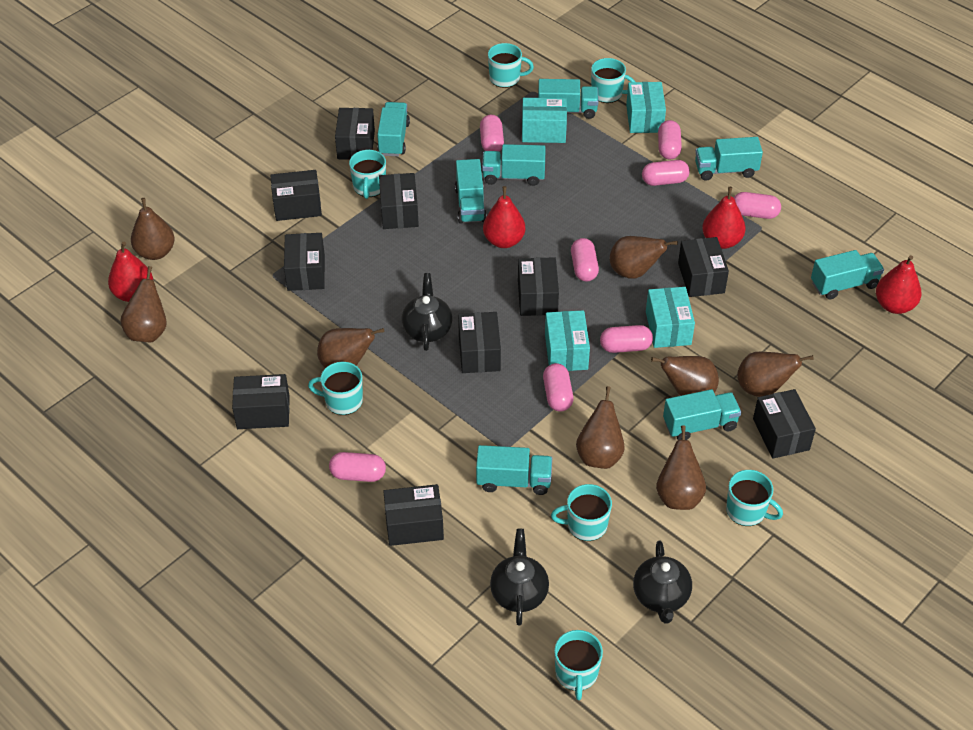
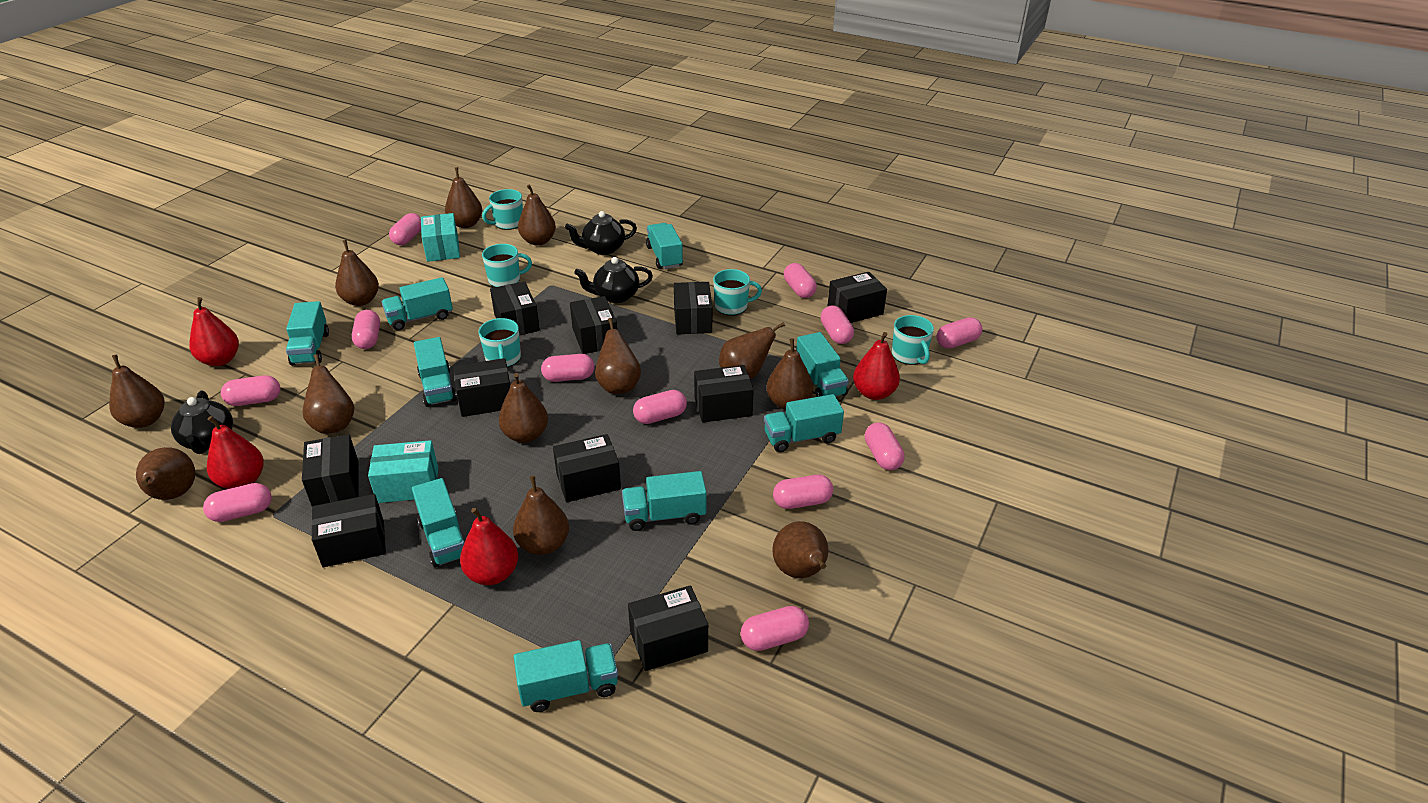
brown pear: 8 -> 12
pink capsule: 8 -> 12
turquoise box: 4 -> 2
turquoise mug: 7 -> 5
turquoise truck: 8 -> 9

